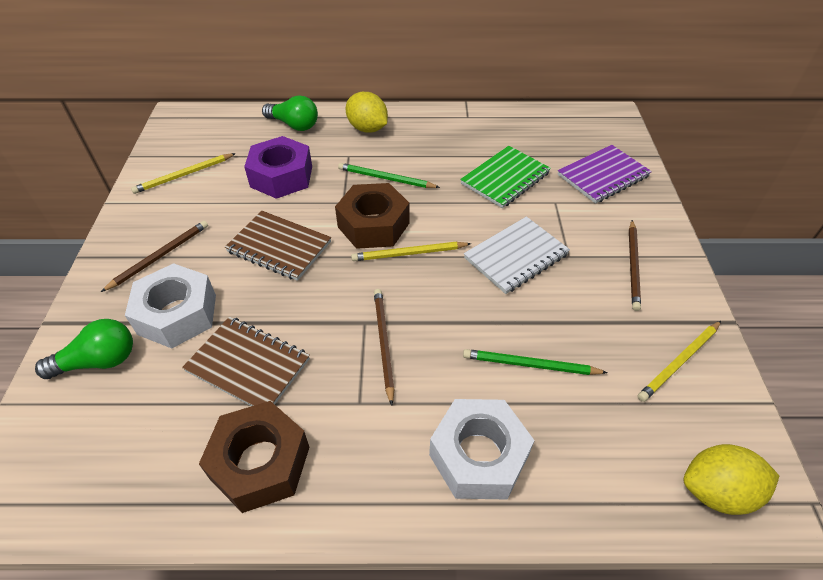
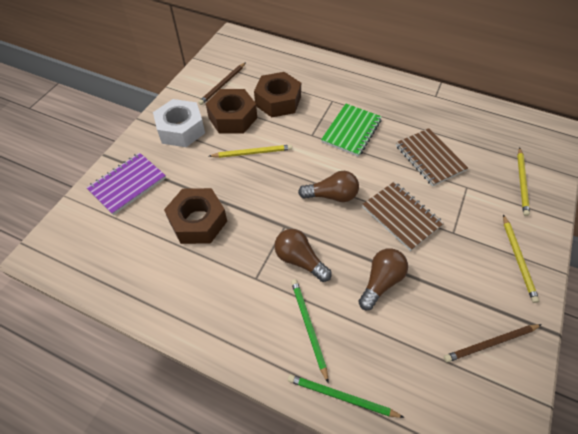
brown light bulb: 0 -> 3
brown nut: 2 -> 3
brown pencil: 3 -> 2
green light bulb: 2 -> 0
purple nut: 1 -> 0
white notebook: 1 -> 0
white nut: 2 -> 1
yellow lemon: 2 -> 0

